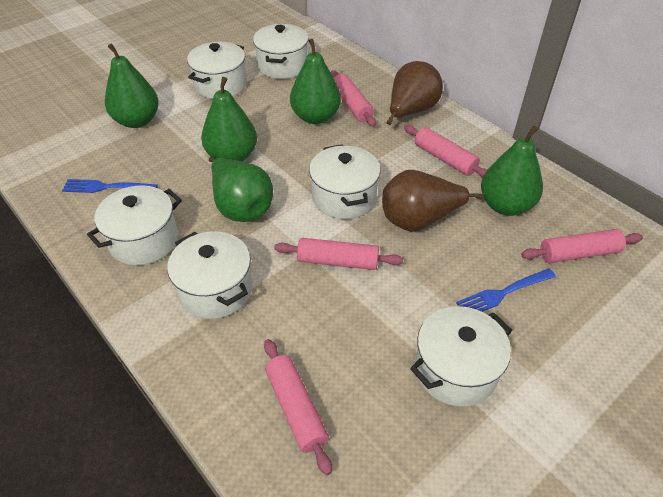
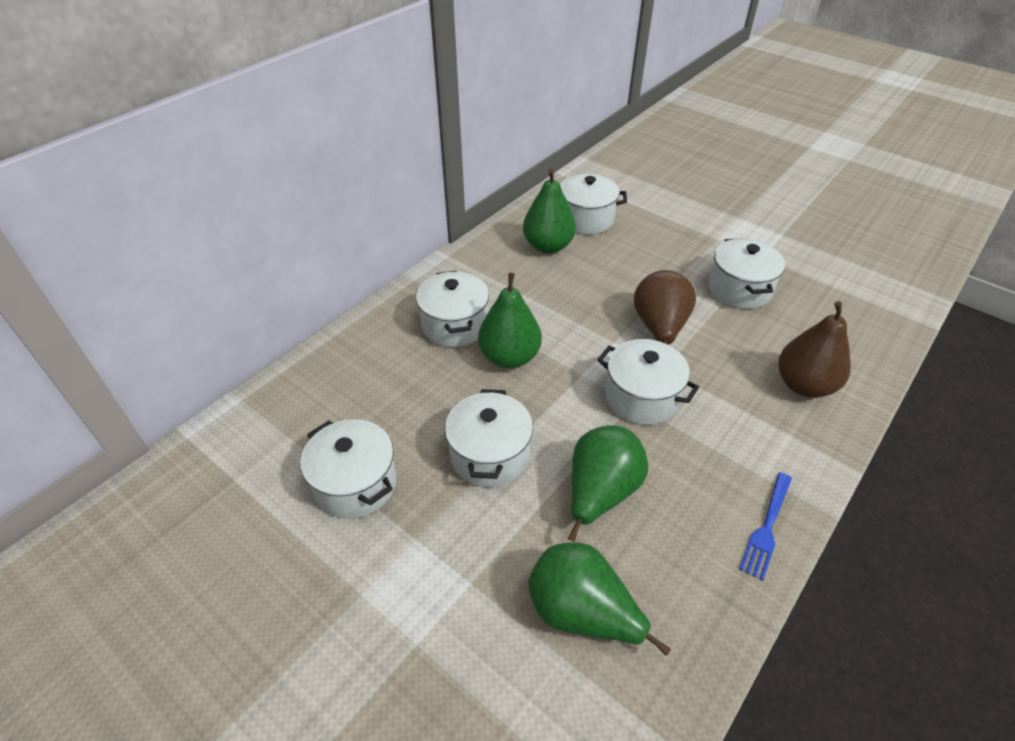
blue fork: 2 -> 1
green pear: 5 -> 4
pink rolling pin: 5 -> 0

